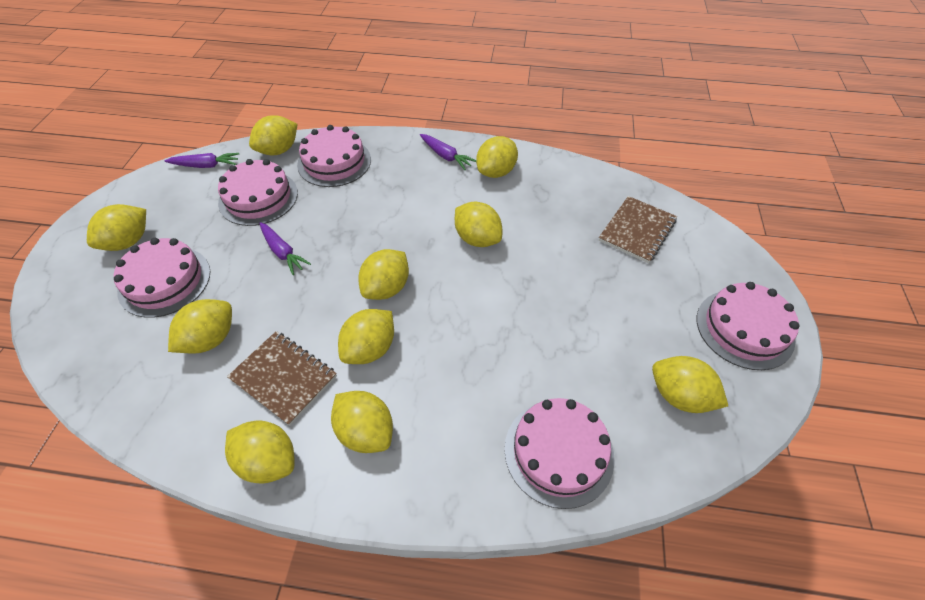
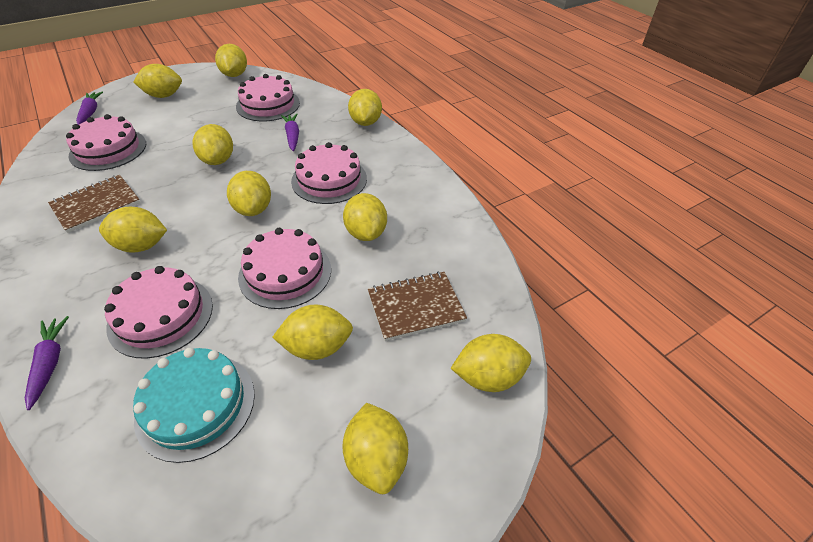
turquoise cake: 0 -> 1

